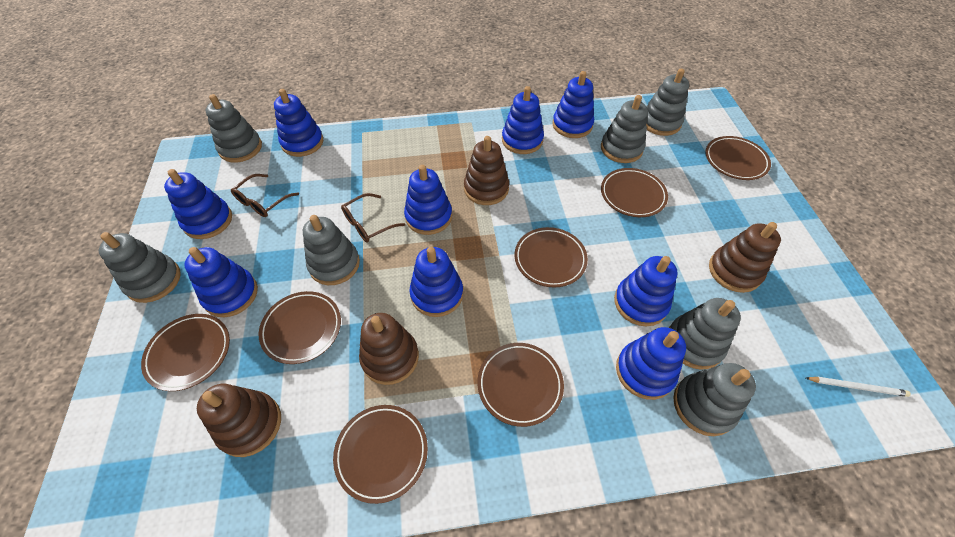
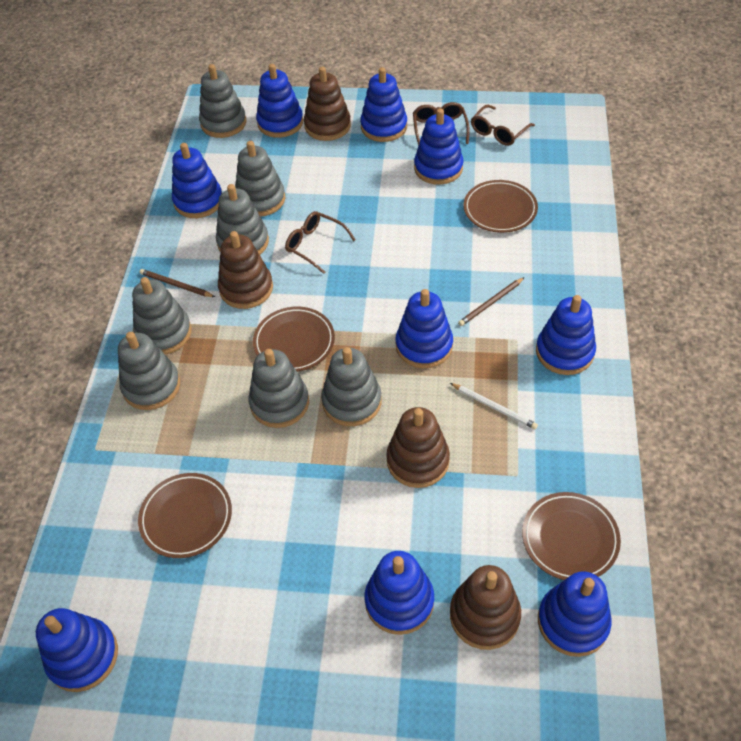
brown glasses: 2 -> 3
brown pencil: 0 -> 2
brown plate: 7 -> 4

